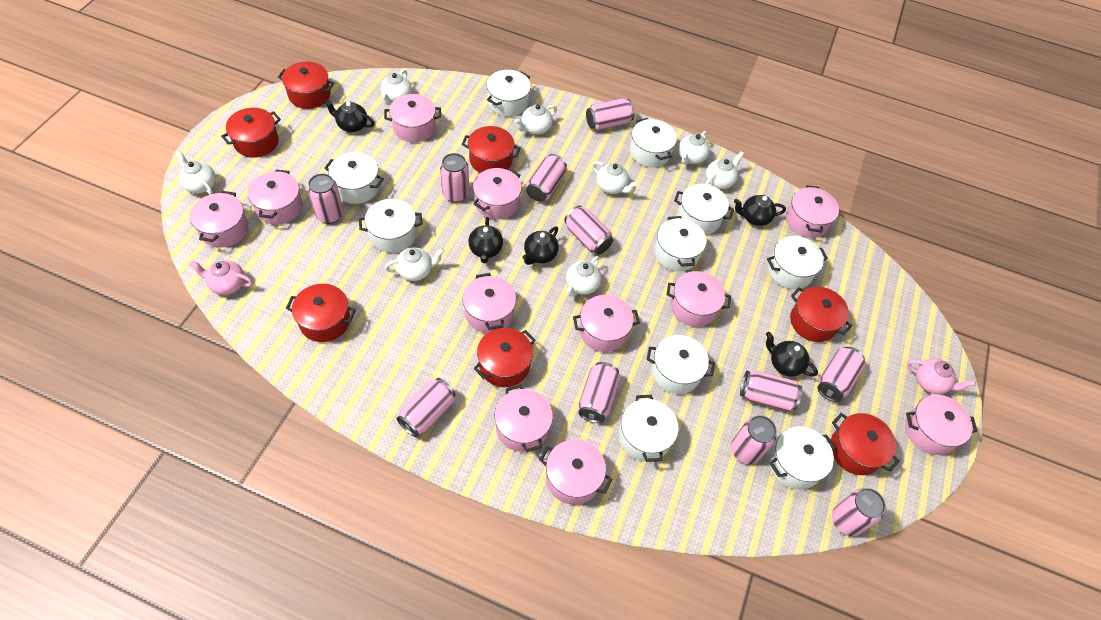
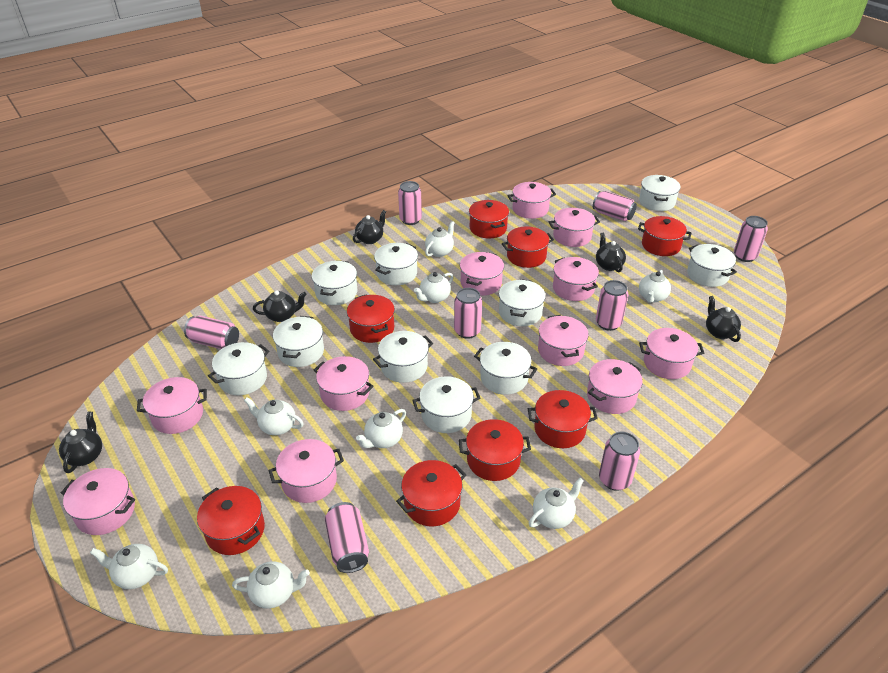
pink can: 11 -> 8
pink teapot: 2 -> 0
red pot: 7 -> 8

